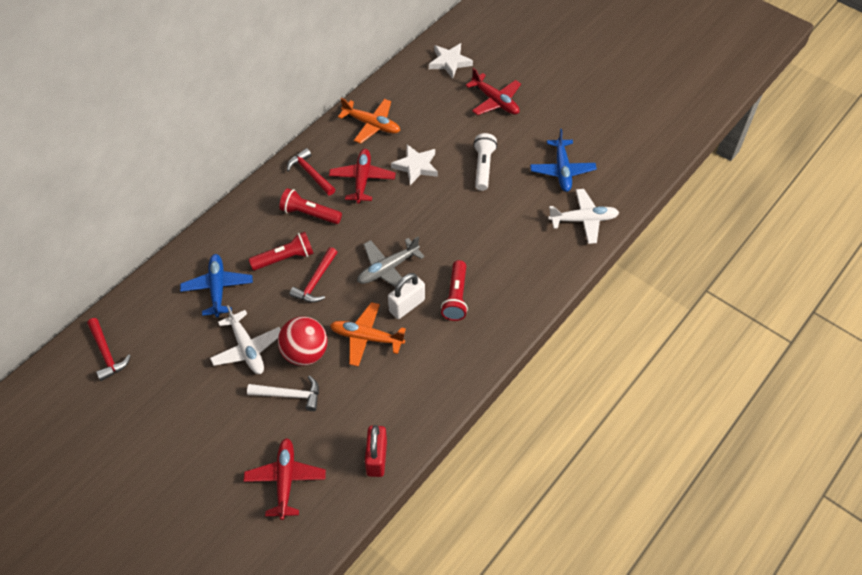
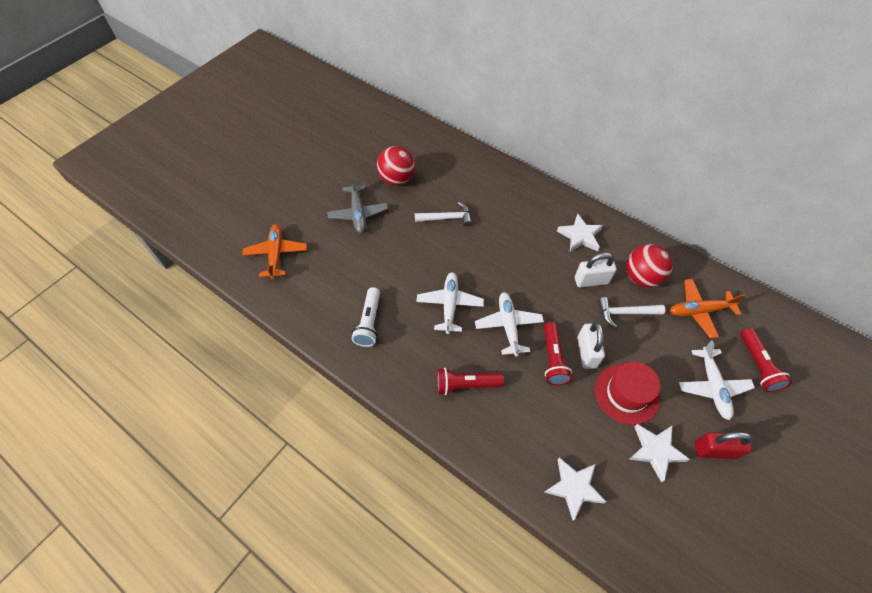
blue plane: 2 -> 0
red ball: 1 -> 2
red hammer: 3 -> 0
red hat: 0 -> 1
red plane: 3 -> 0
white hammer: 1 -> 2
white padlock: 1 -> 2
white plane: 2 -> 3
white star: 2 -> 3

